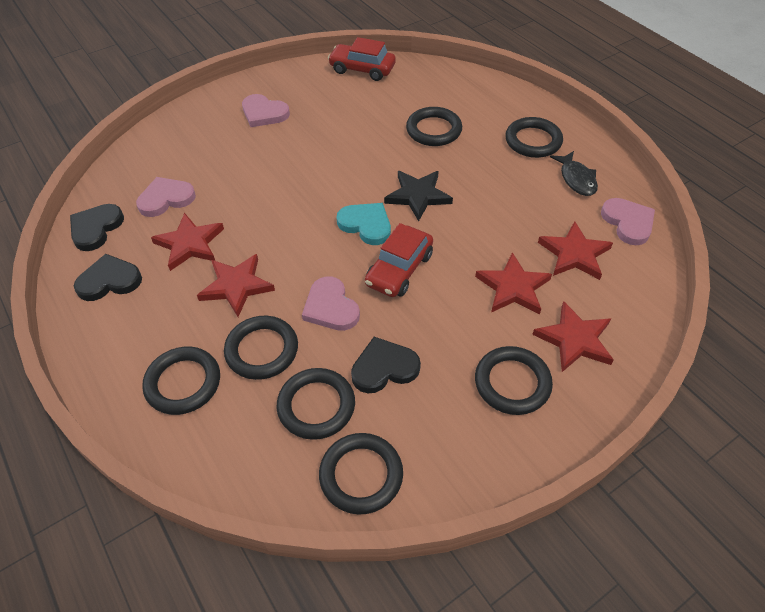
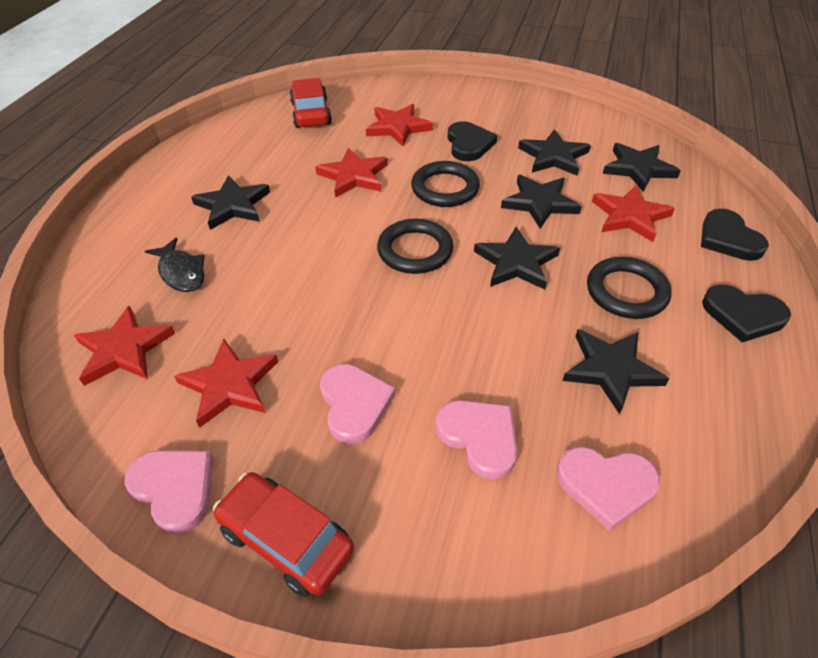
black ring: 7 -> 3
black star: 1 -> 6
turquoise heart: 1 -> 0

